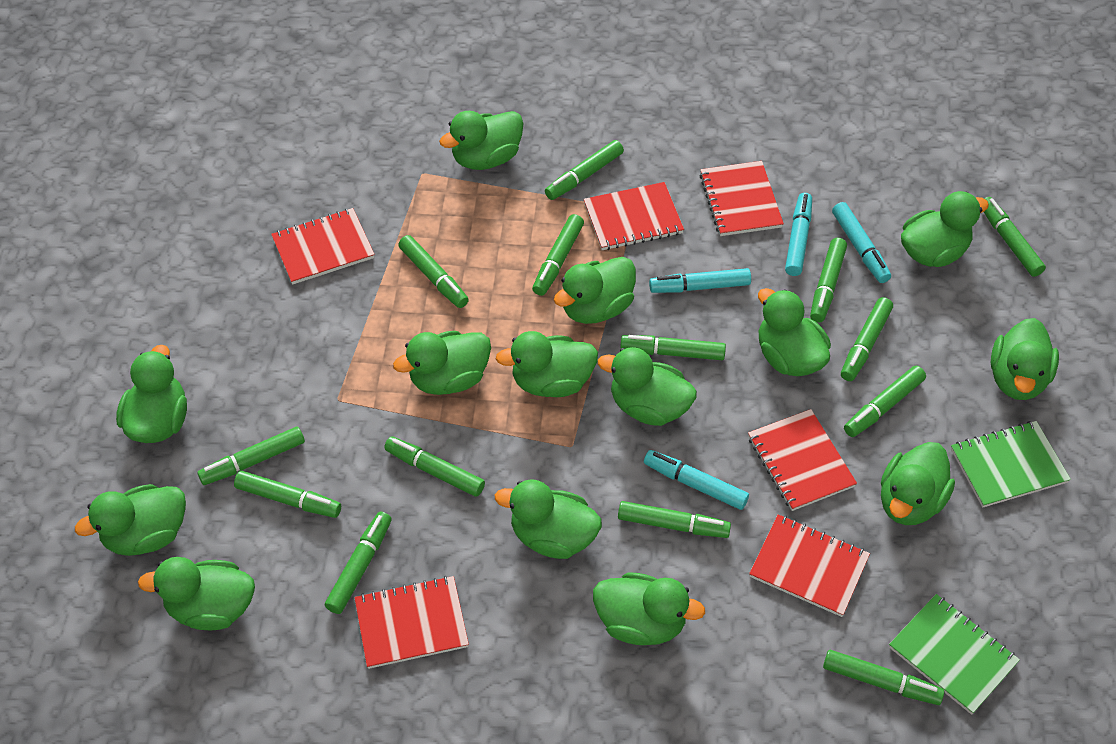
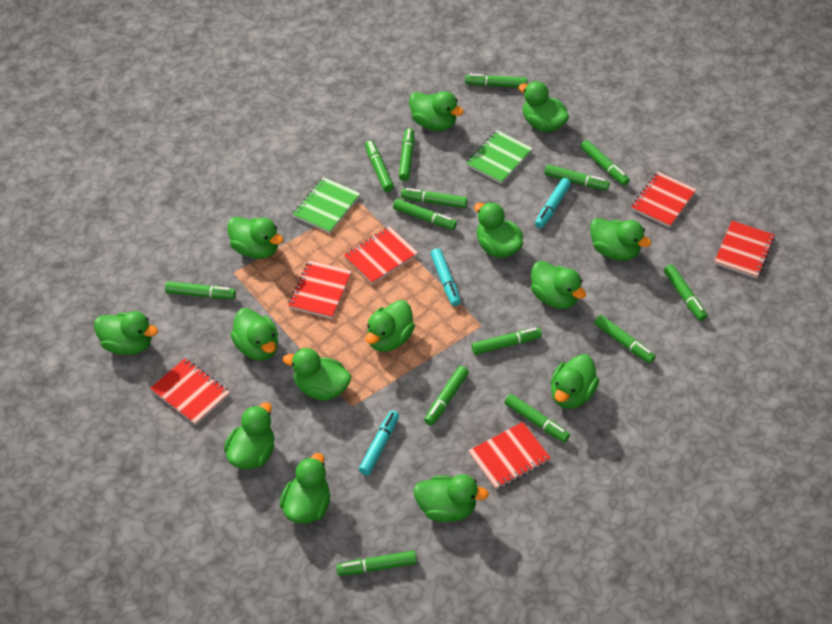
turquoise marker: 4 -> 3

